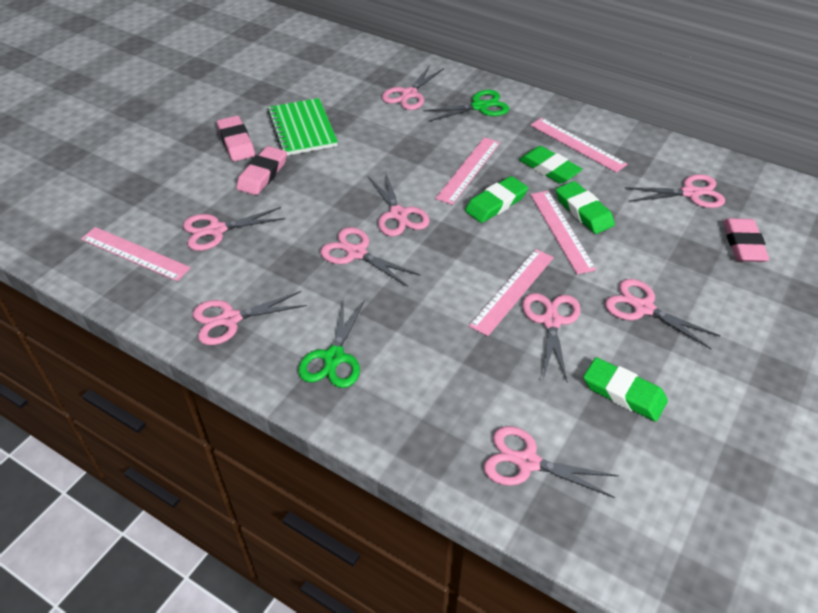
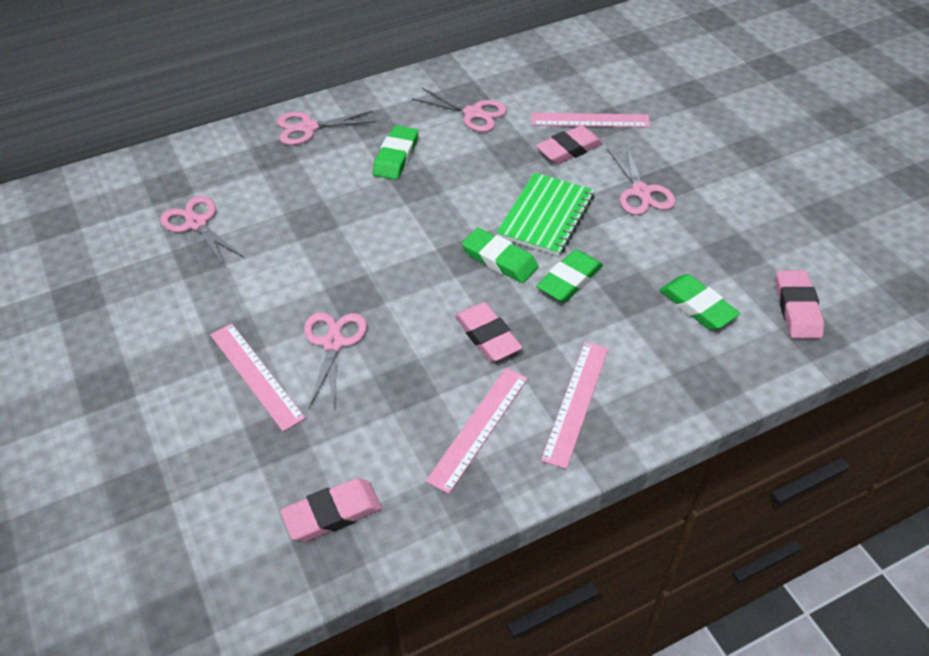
green scissors: 2 -> 0
pink eraser: 3 -> 4
pink ruler: 5 -> 4
pink scissors: 9 -> 5

